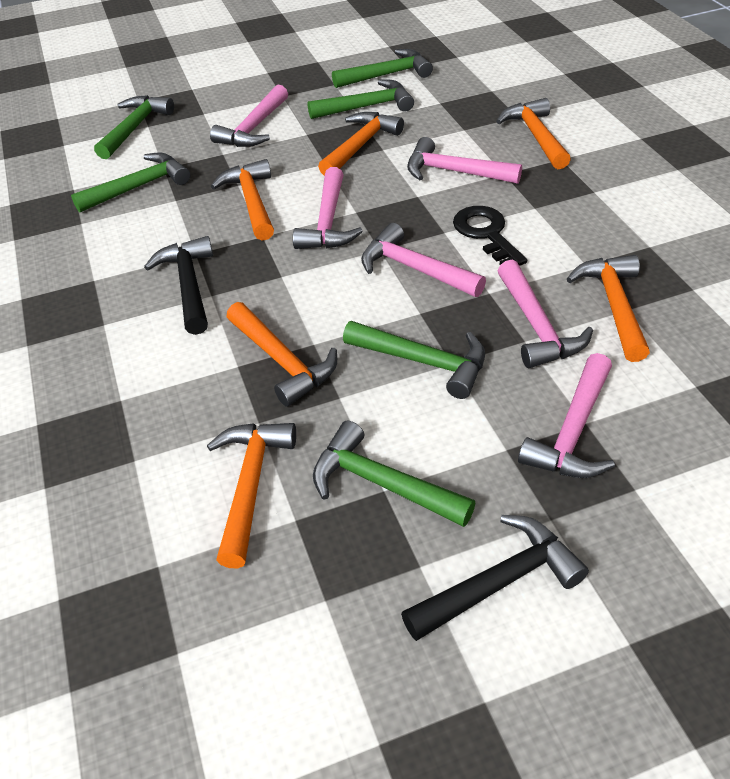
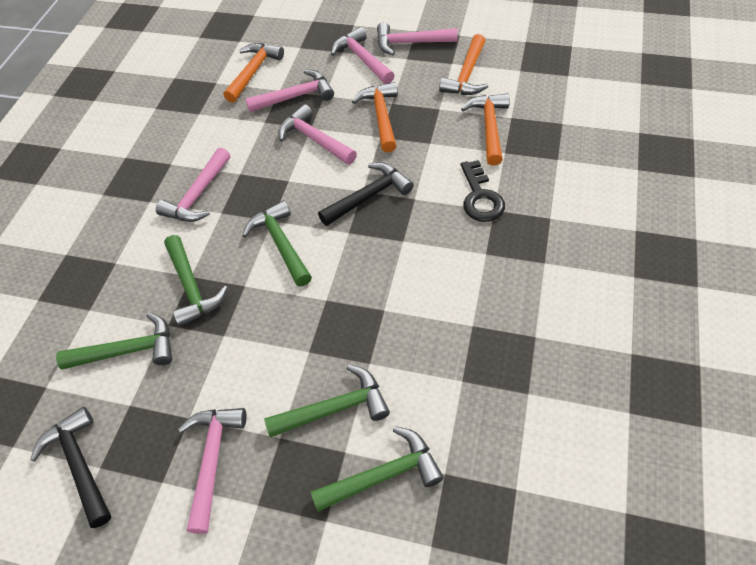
green hammer: 6 -> 5
orange hammer: 6 -> 4

